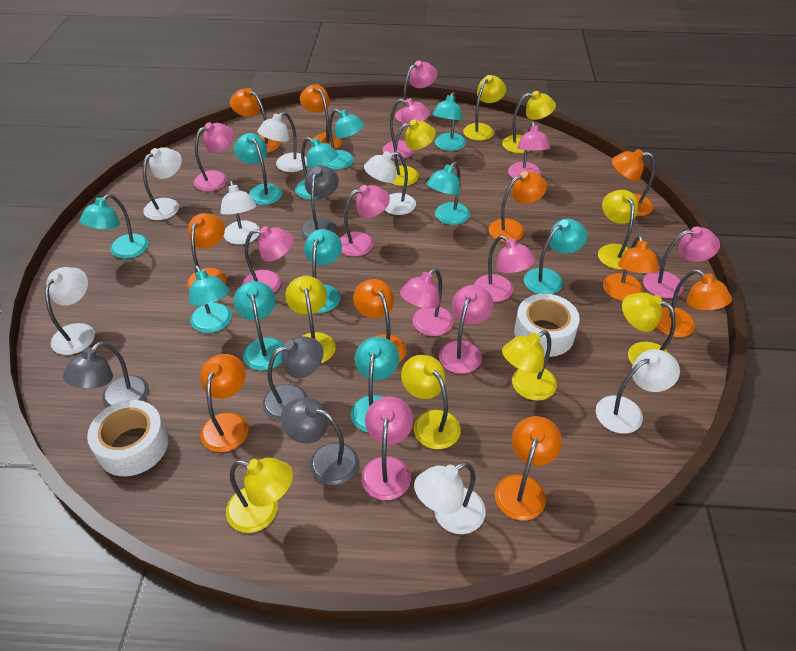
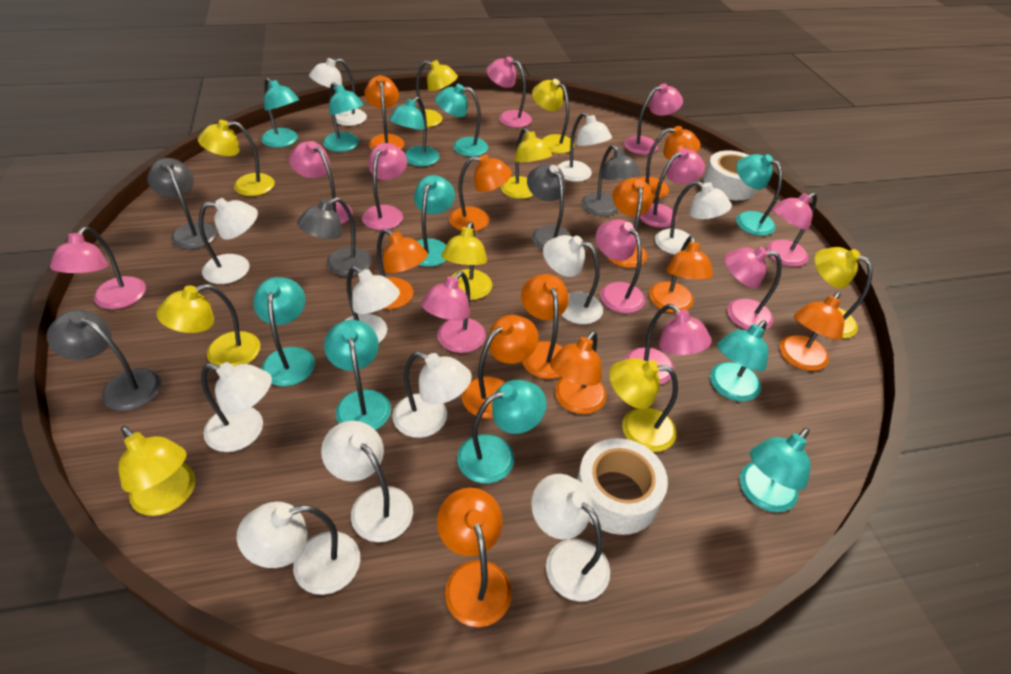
grey lamp: 4 -> 5
orange lamp: 10 -> 11
white lamp: 7 -> 11

